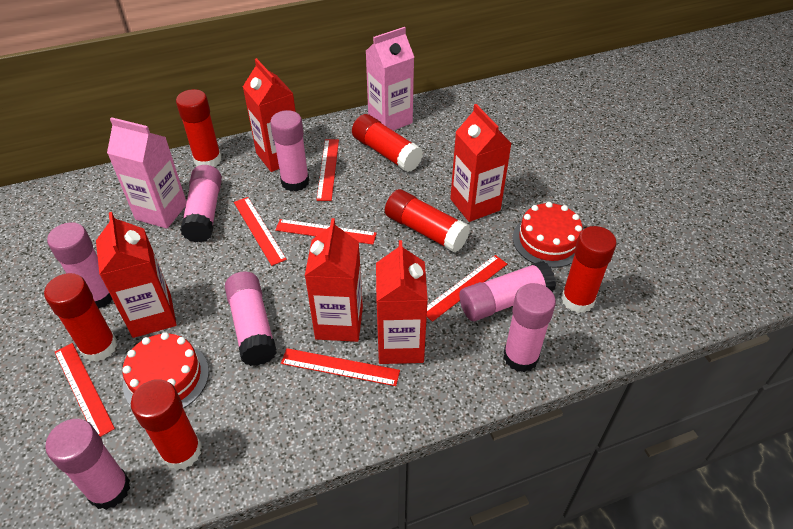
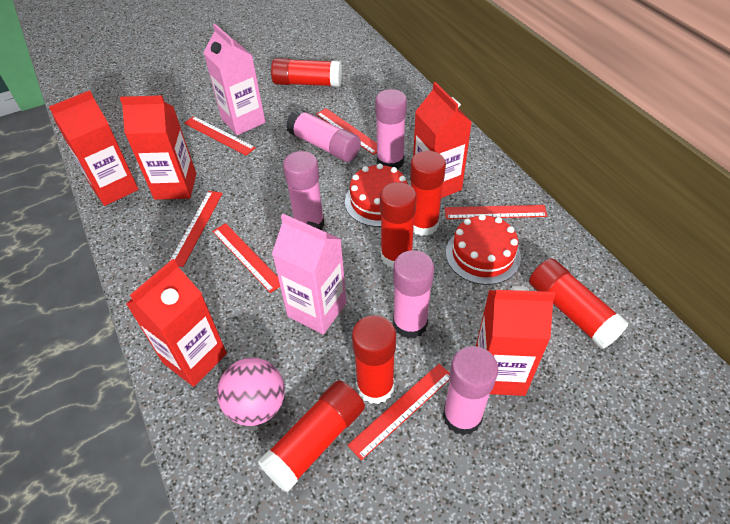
pink ball: 0 -> 1
pink glue stick: 7 -> 5

